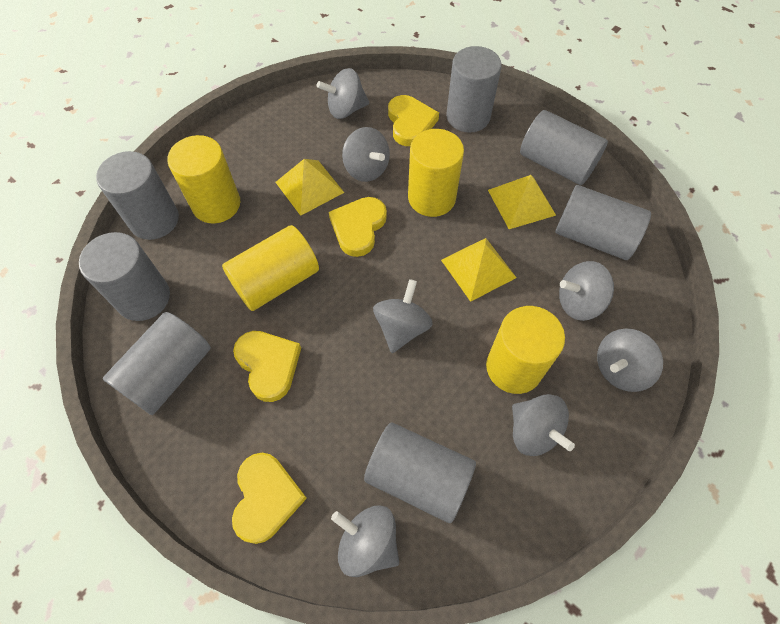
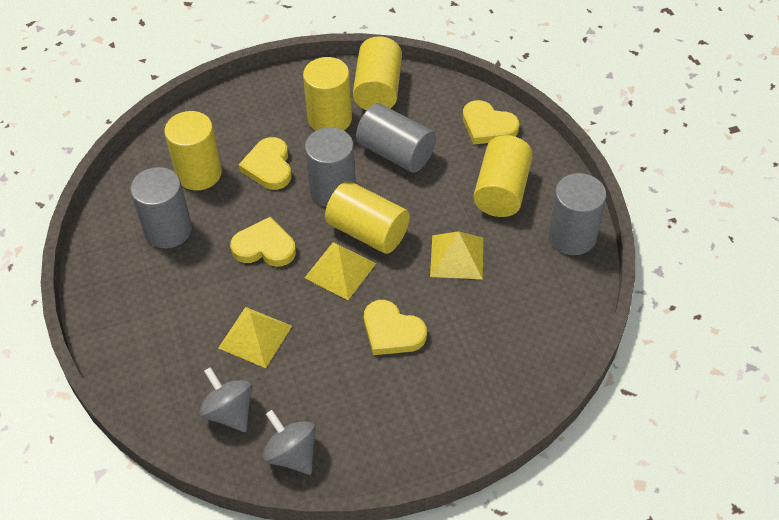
grey cylinder: 7 -> 4
grey spinning top: 7 -> 2
yellow cylinder: 4 -> 5

